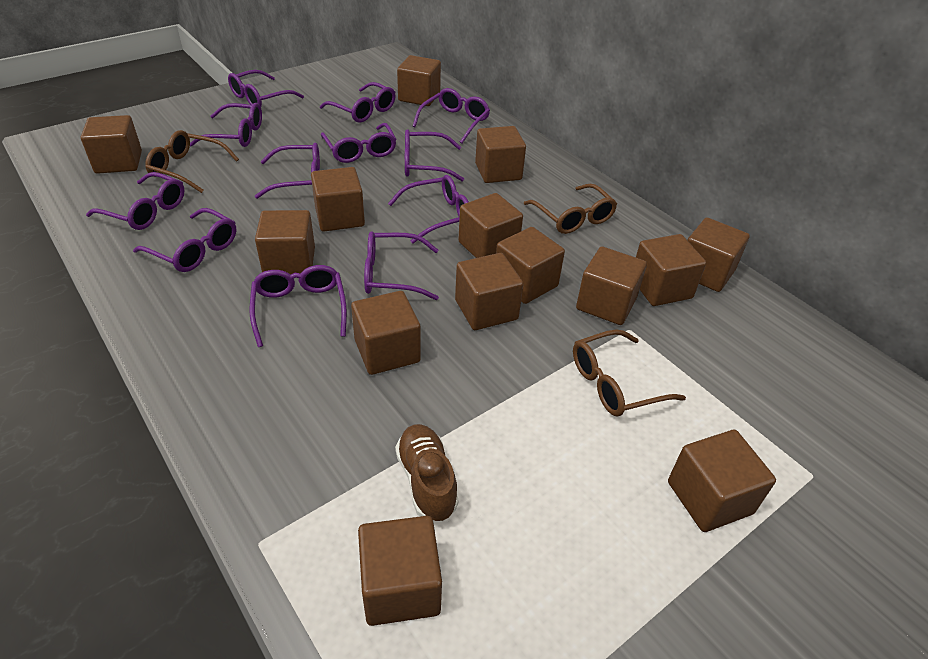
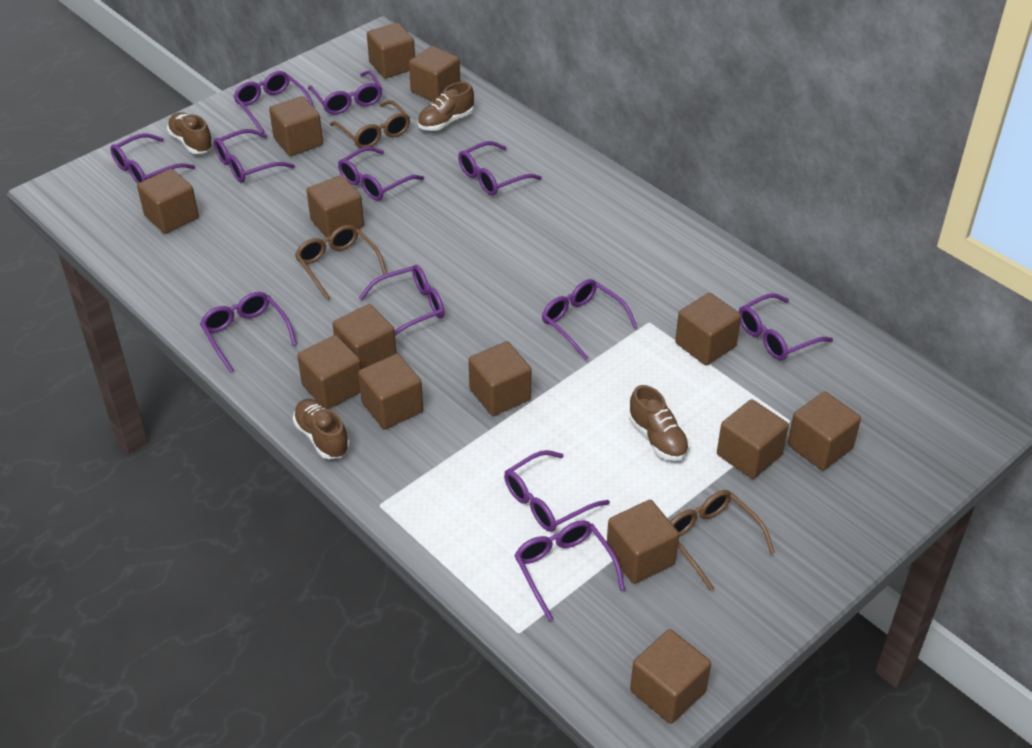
brown shoe: 1 -> 4

